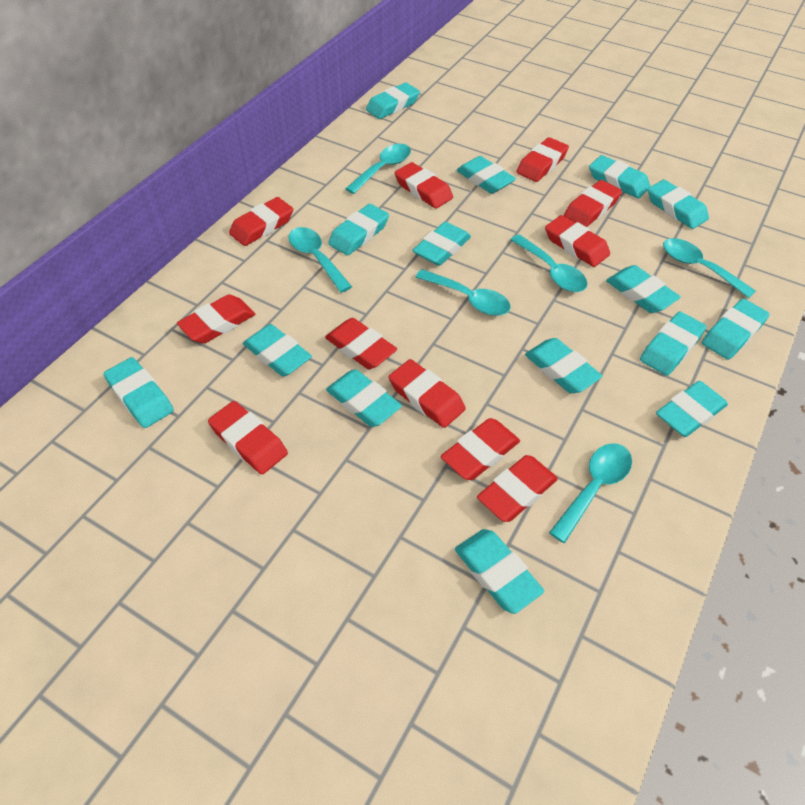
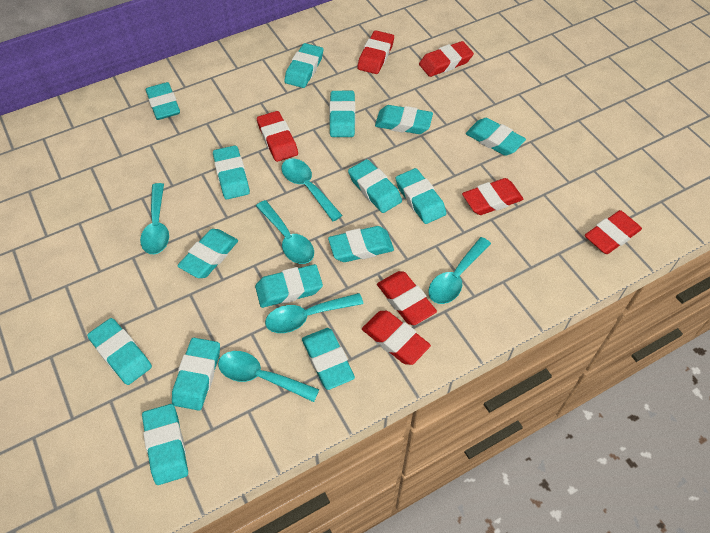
red eraser: 11 -> 7

